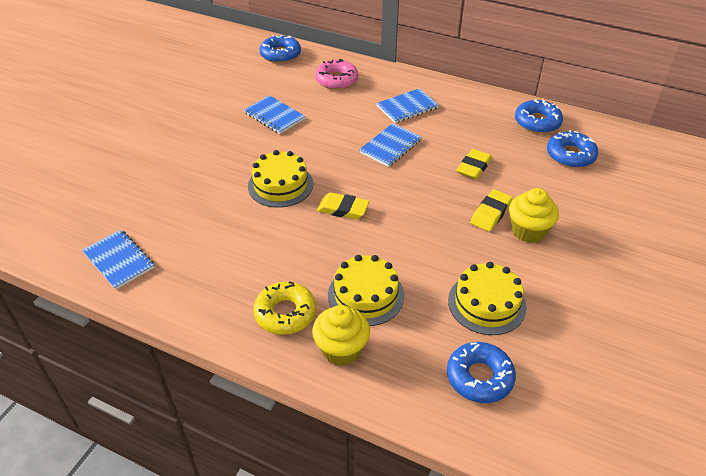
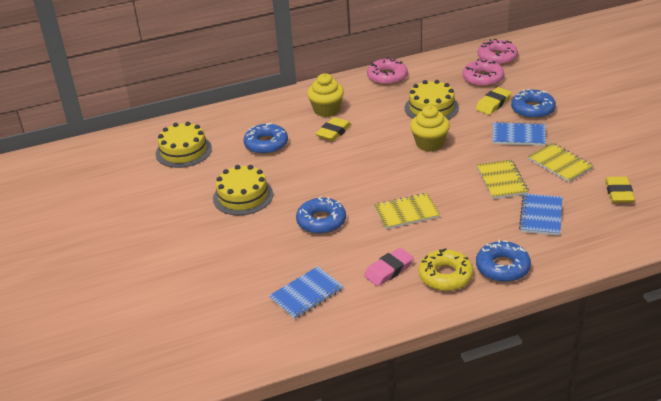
blue notebook: 4 -> 3
pink donut: 1 -> 3
pink eraser: 0 -> 1
yellow notebook: 0 -> 3

